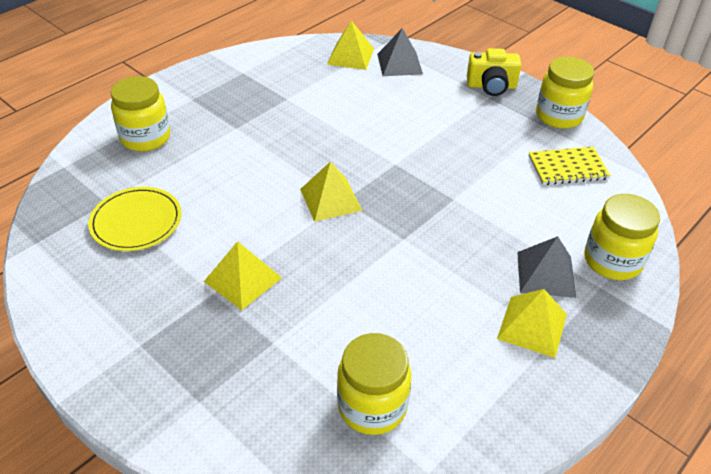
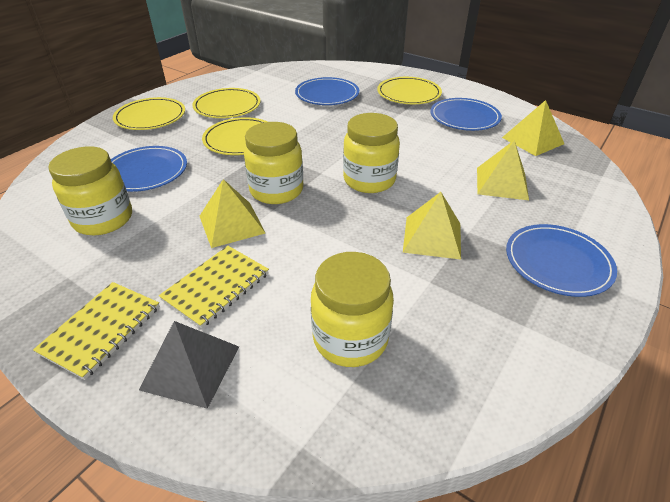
blue plate: 0 -> 4
grey pyramid: 2 -> 1
yellow camera: 1 -> 0
yellow notebook: 1 -> 2
yellow plate: 1 -> 4

